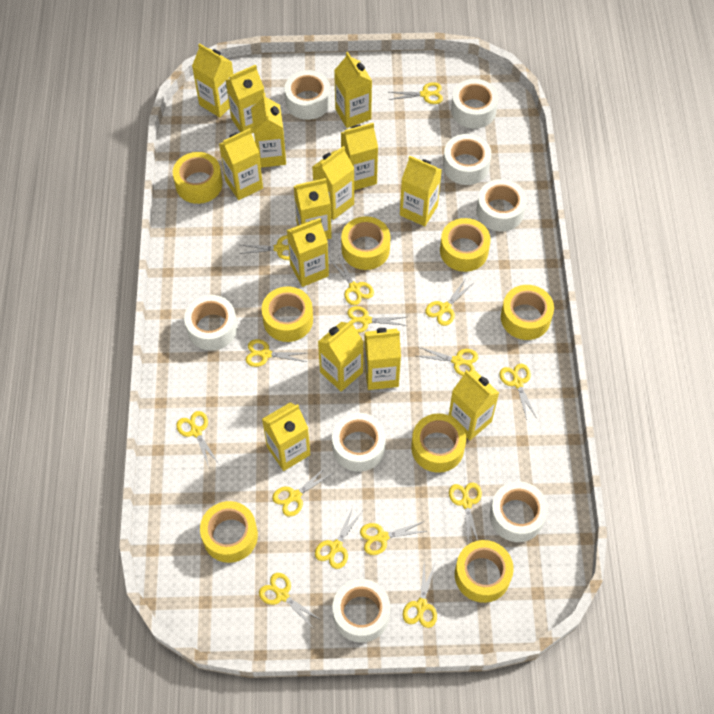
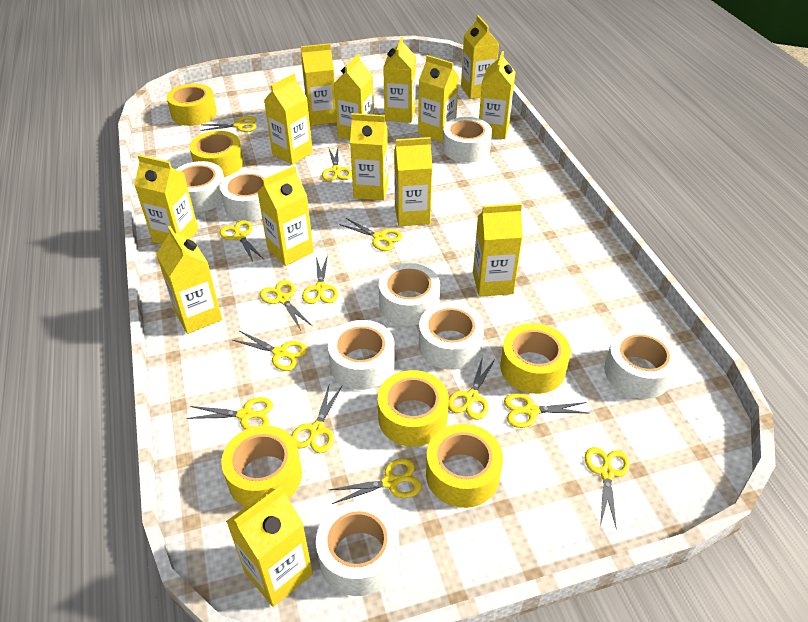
yellow scissors: 15 -> 13
yellow tape: 8 -> 6

